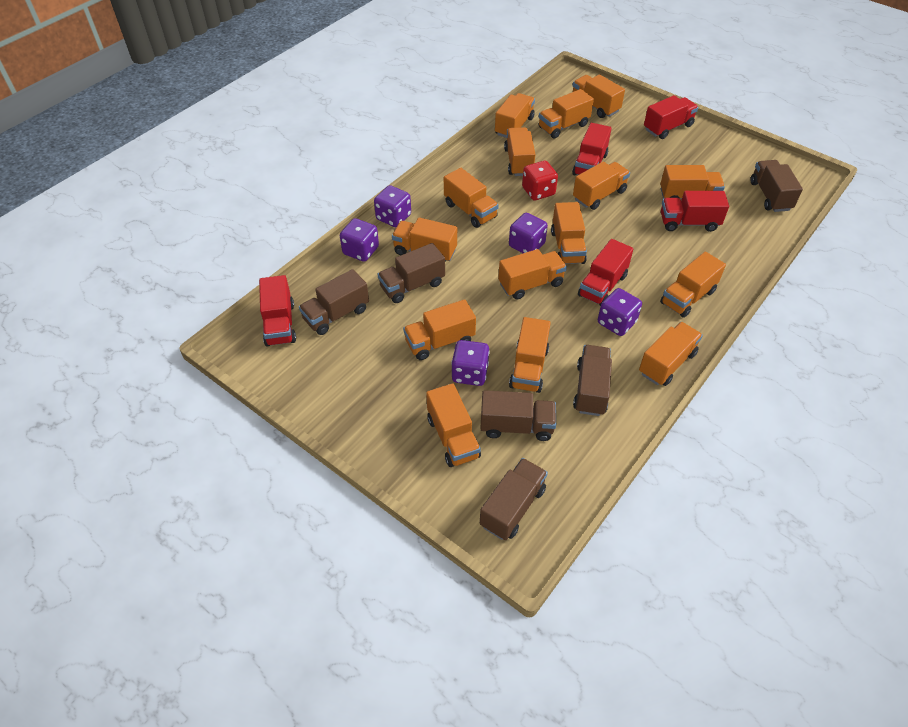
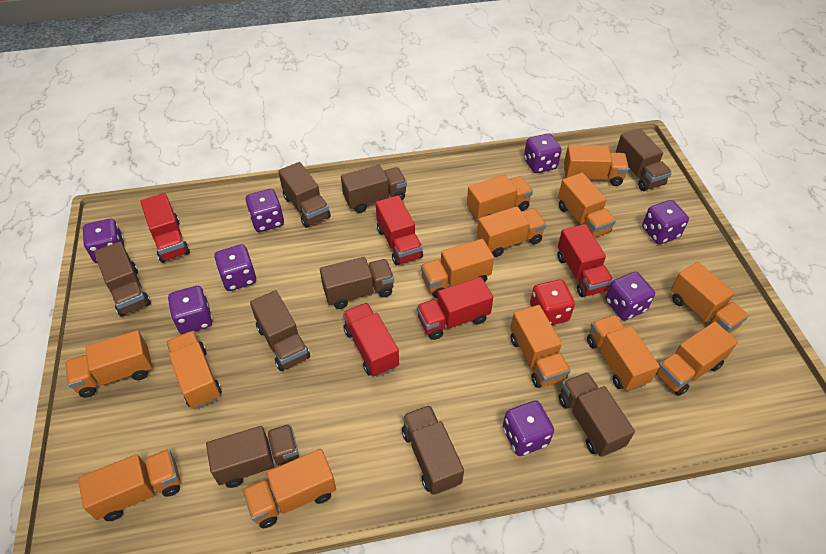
brown truck: 6 -> 9
orange truck: 15 -> 13
purple dice: 5 -> 8

